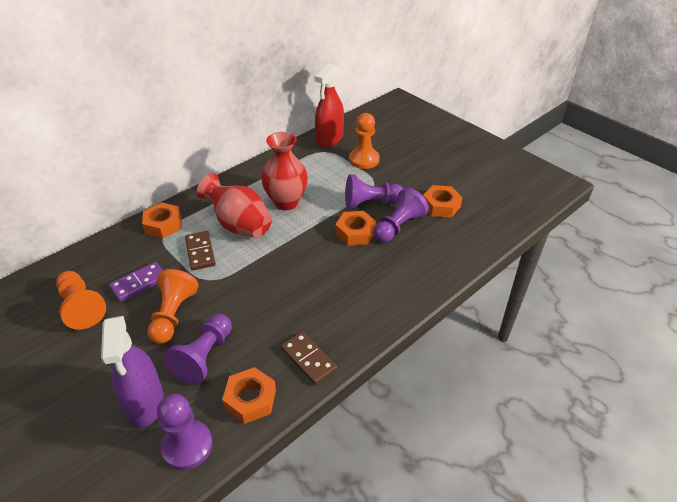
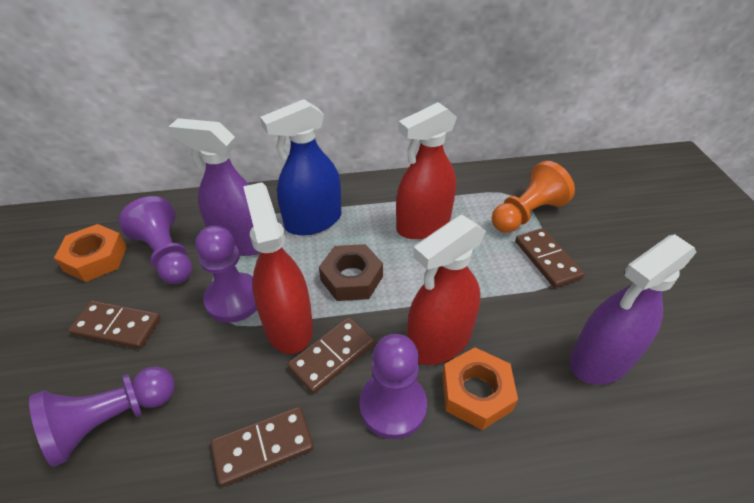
blue spray bottle: 0 -> 1
brown domino: 2 -> 4
brown nut: 0 -> 1
orange nut: 4 -> 2
orange pawn: 3 -> 1
purple domino: 1 -> 0
purple spray bottle: 1 -> 2
red spray bottle: 1 -> 3
red vase: 2 -> 0

